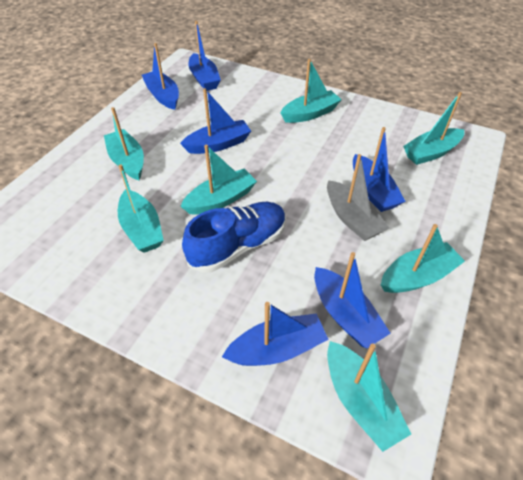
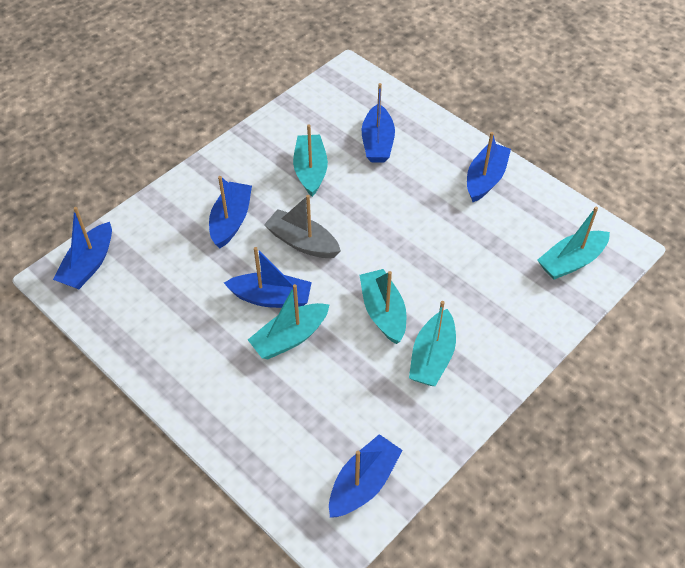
blue shoe: 1 -> 0
turquoise boat: 7 -> 5

